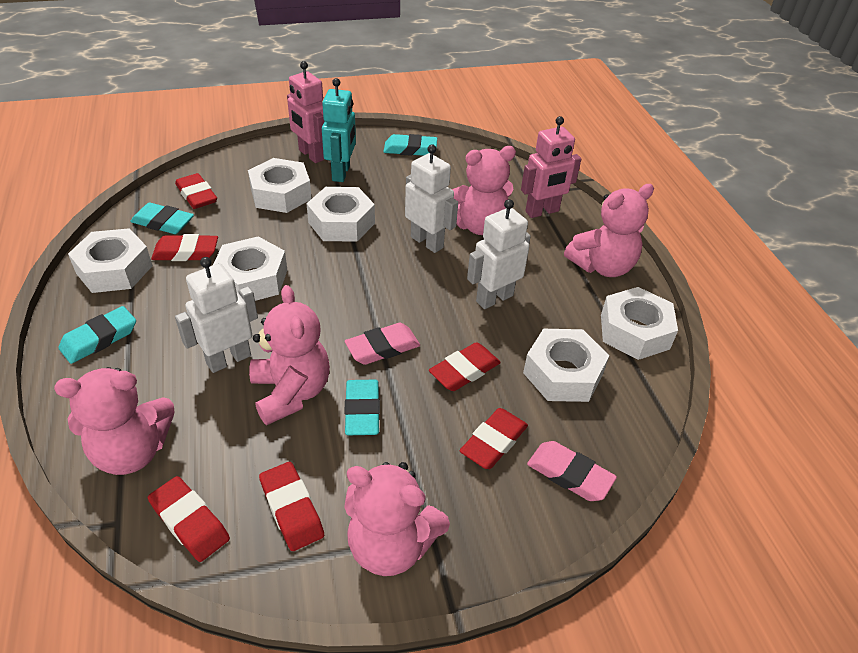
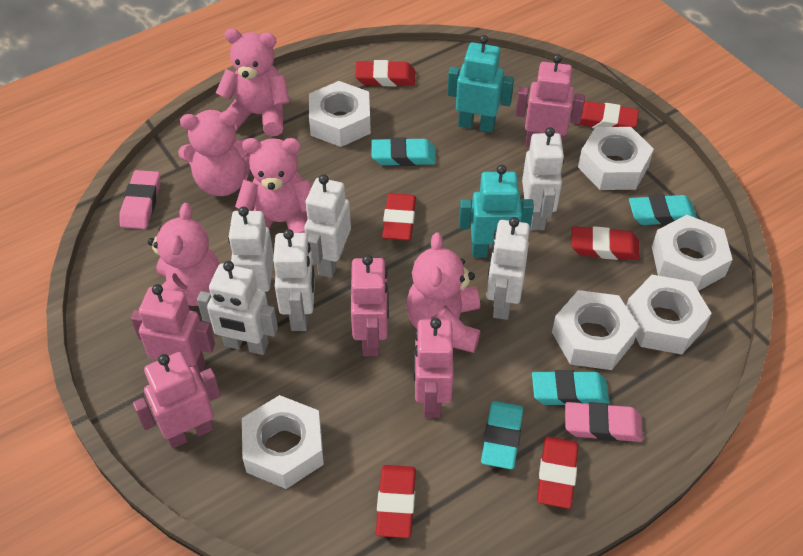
pink robot: 2 -> 5
turquoise robot: 1 -> 2
white robot: 3 -> 6

